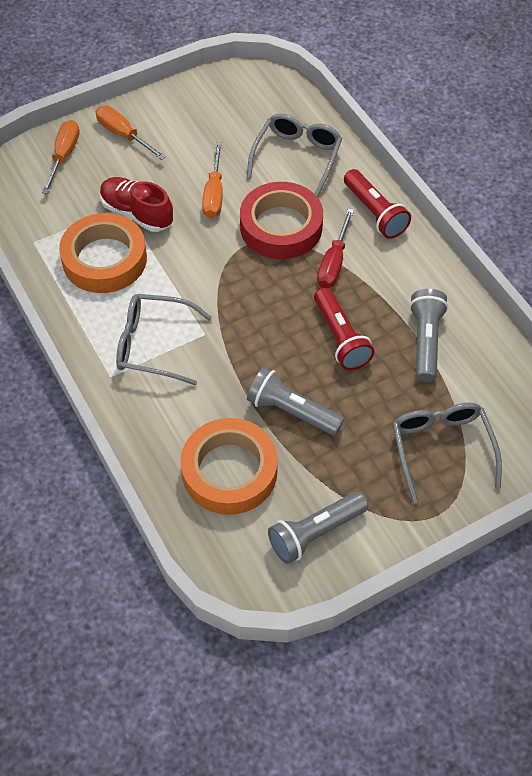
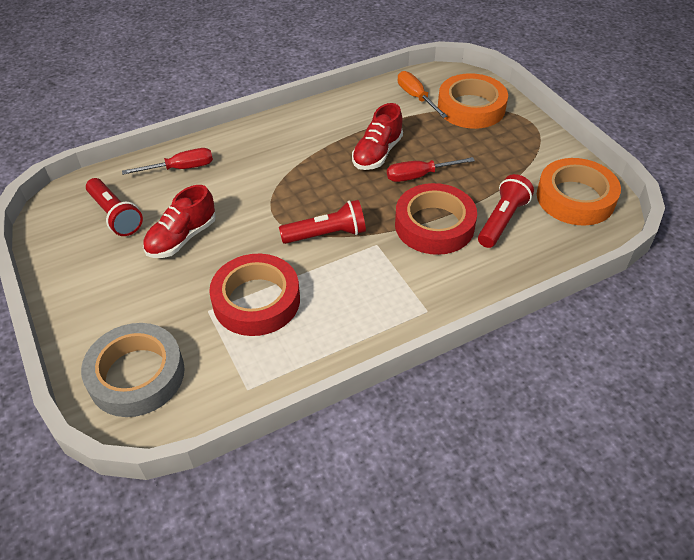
grey flashlight: 3 -> 0
grey glasses: 3 -> 0
grey tape: 0 -> 1
orange screwdriver: 3 -> 1
red flashlight: 2 -> 3
red screwdriver: 1 -> 2
red shoe: 1 -> 2
red tape: 1 -> 2

